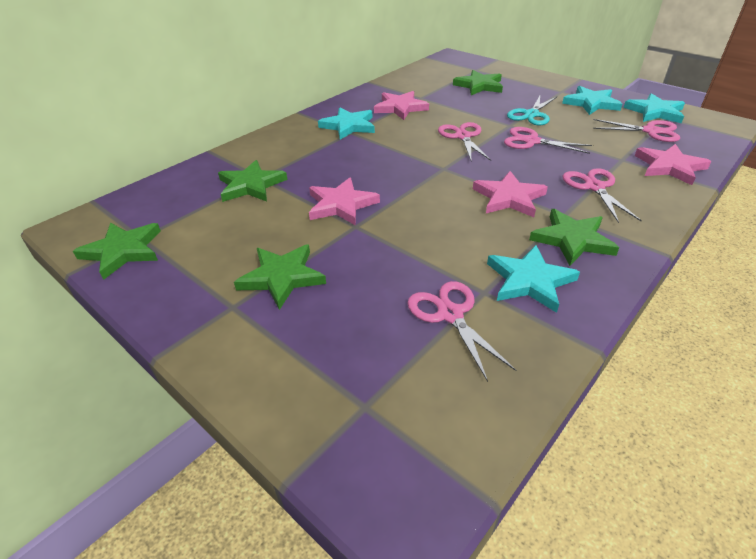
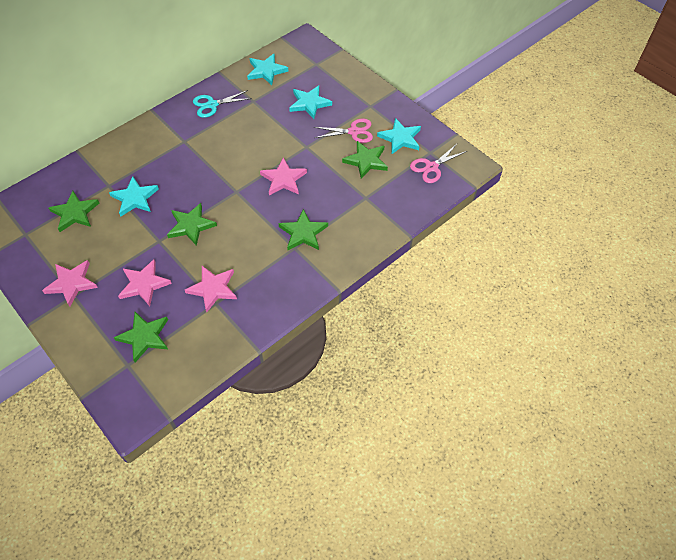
pink scissors: 5 -> 2

